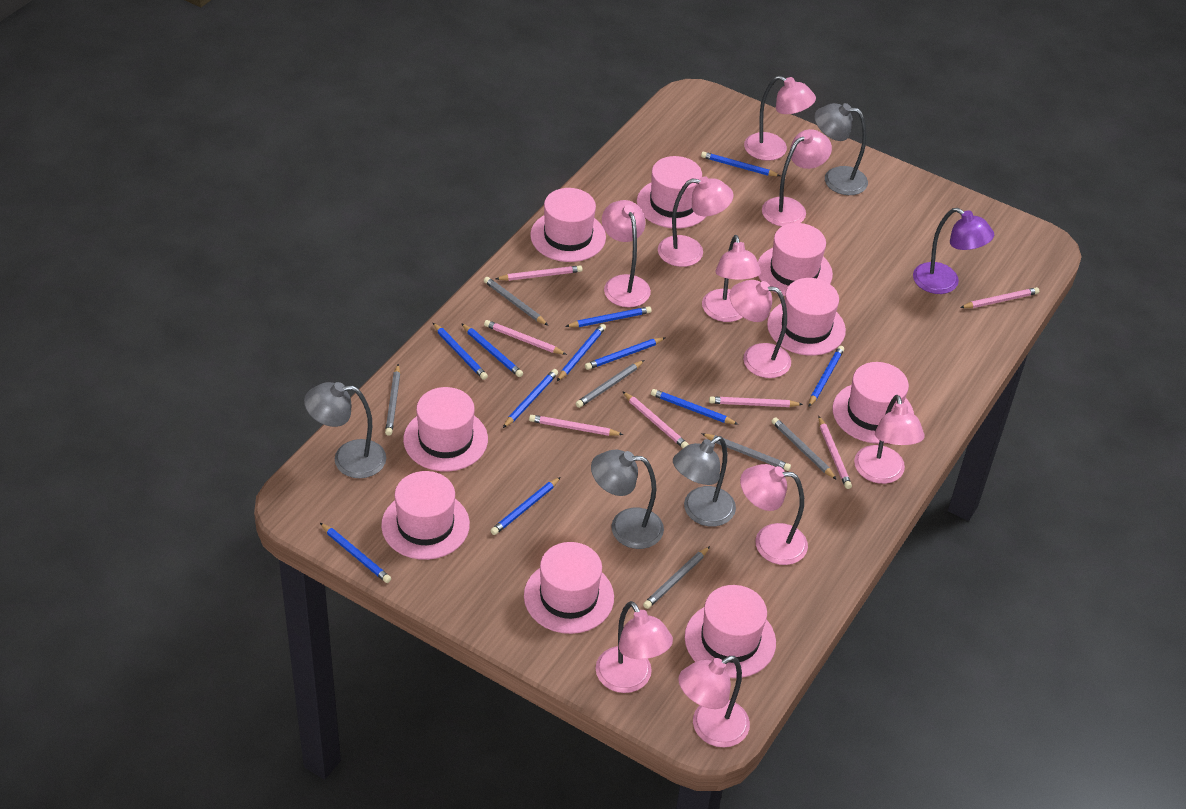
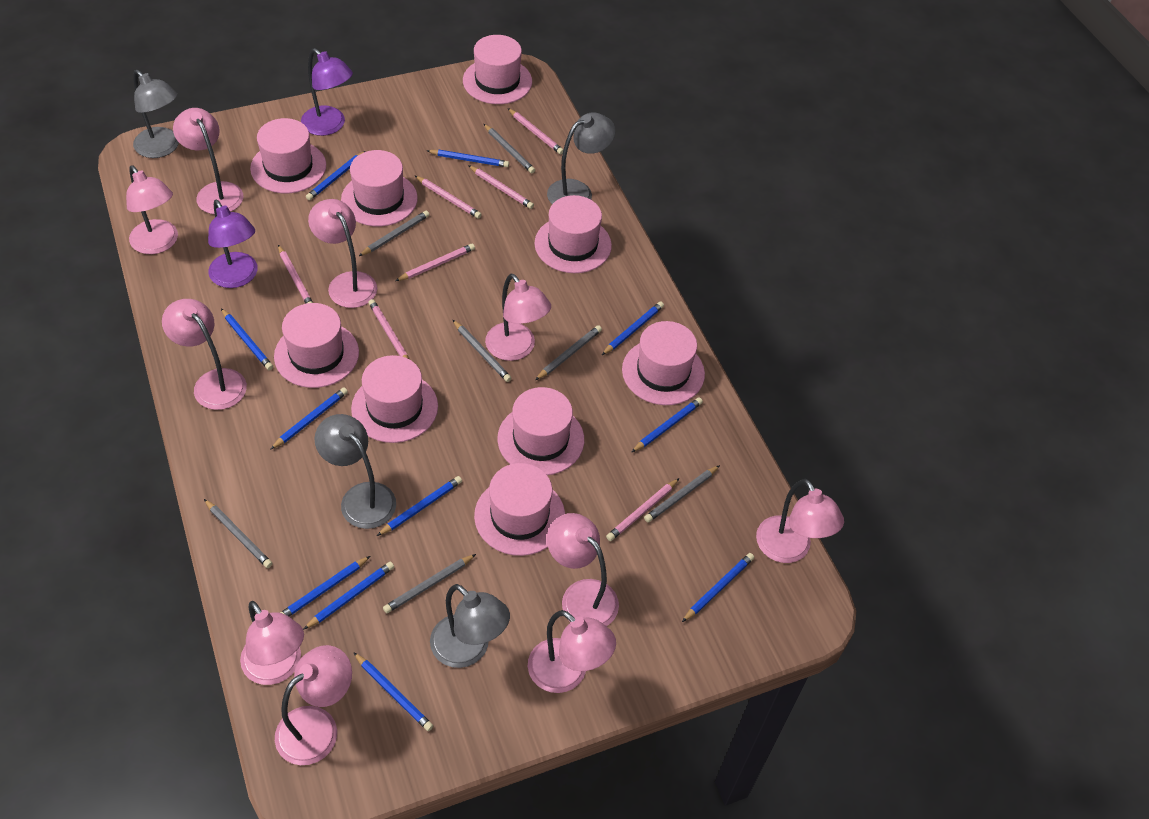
grey pencil: 6 -> 7
purple lamp: 1 -> 2

